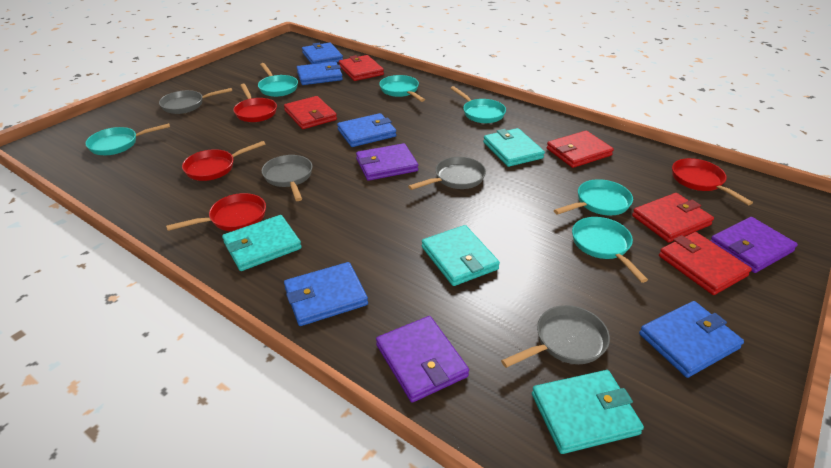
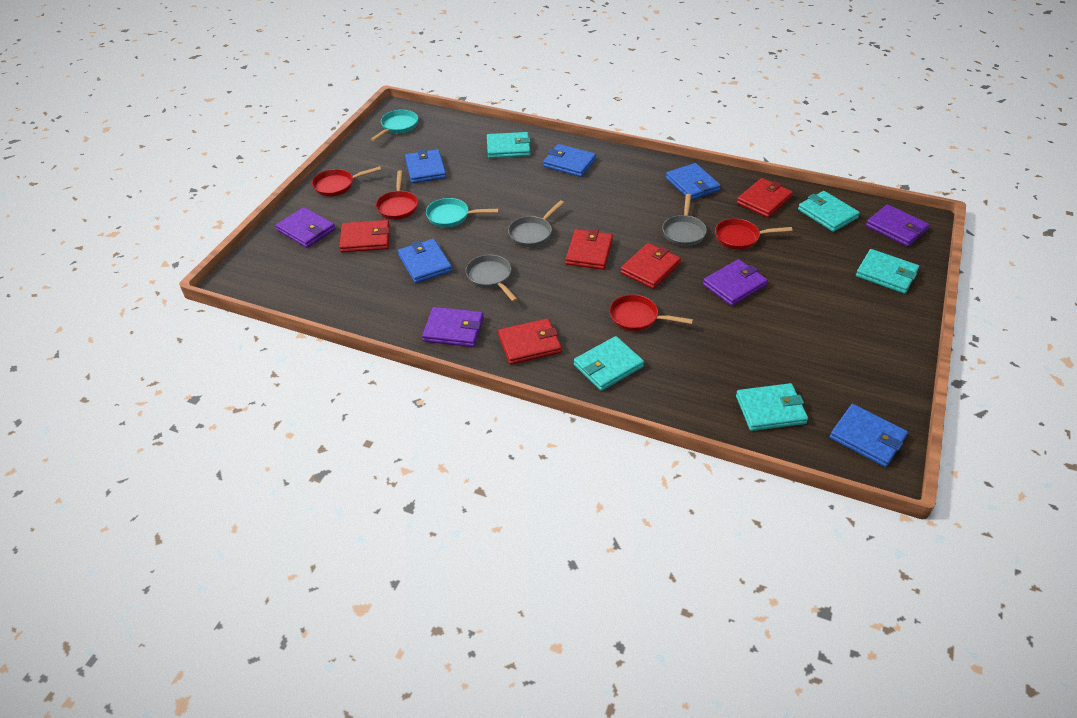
grey pan: 4 -> 3
purple wallet: 3 -> 4
turquoise pan: 6 -> 2
turquoise wallet: 4 -> 5

